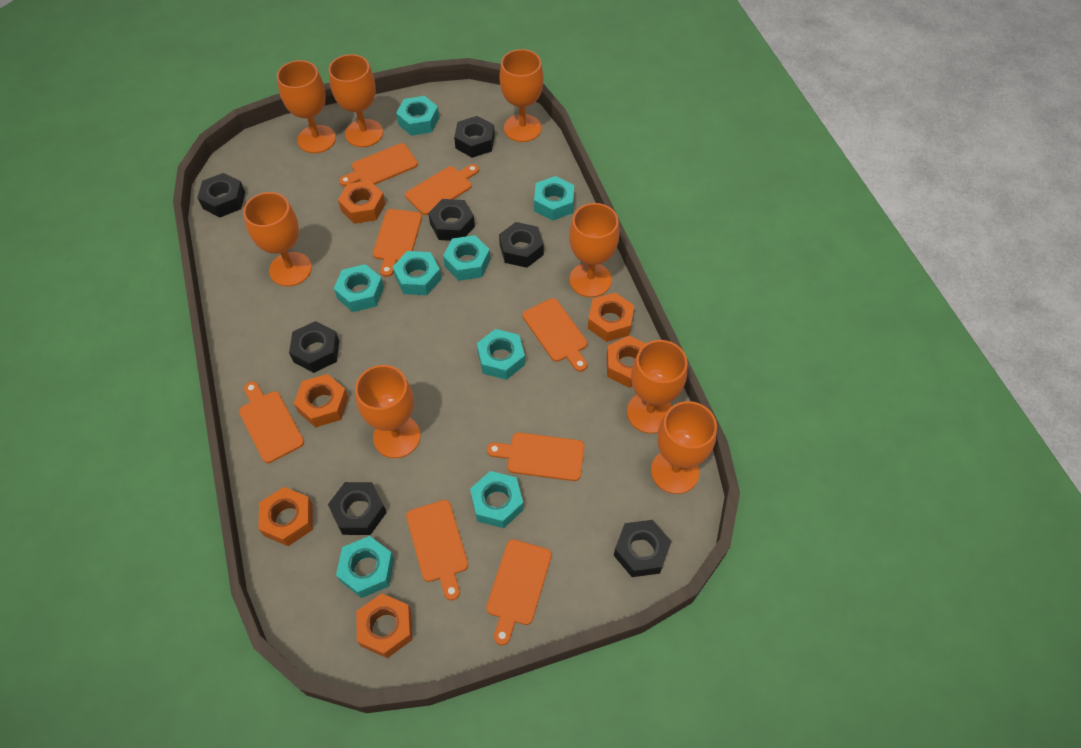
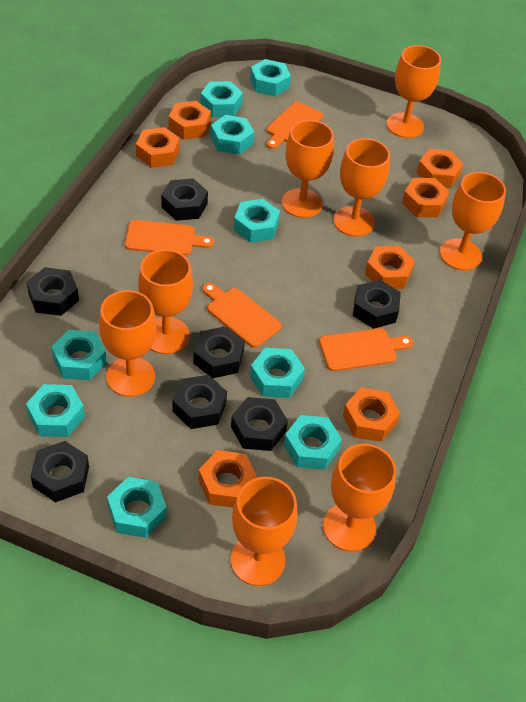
orange cutting board: 8 -> 4
orange nut: 6 -> 7
turquoise nut: 8 -> 9

